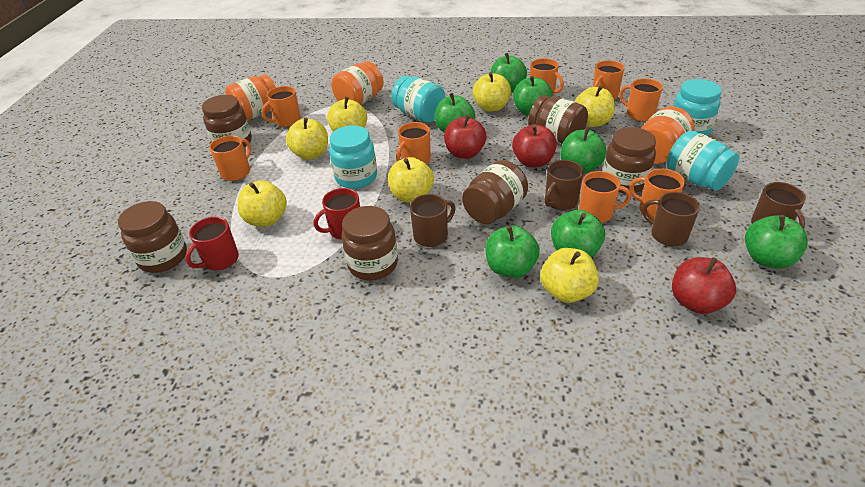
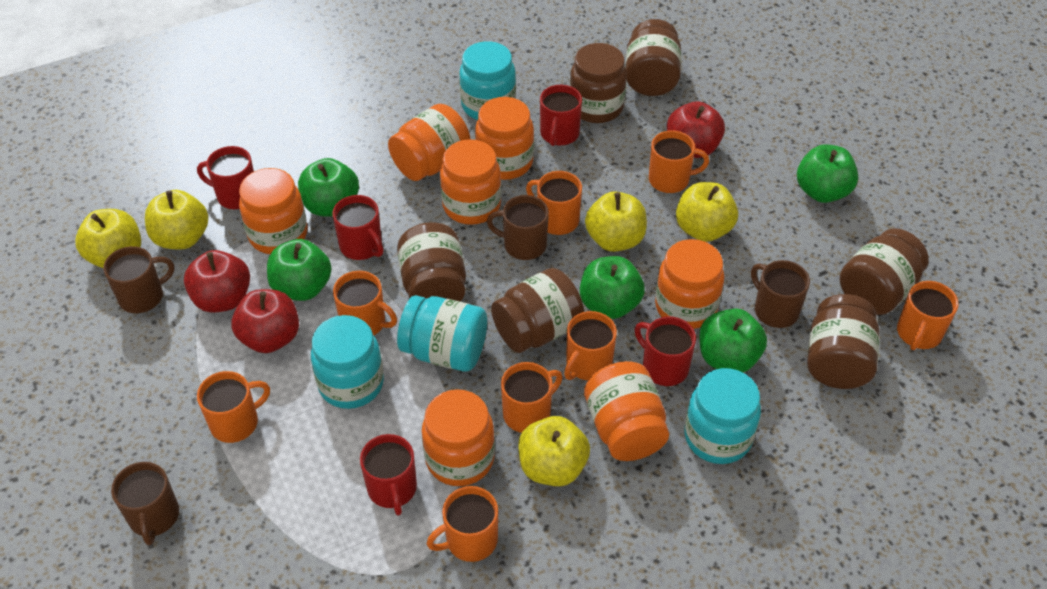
green apple: 7 -> 5
orange jar: 3 -> 7
red mug: 2 -> 5
yellow apple: 7 -> 5

